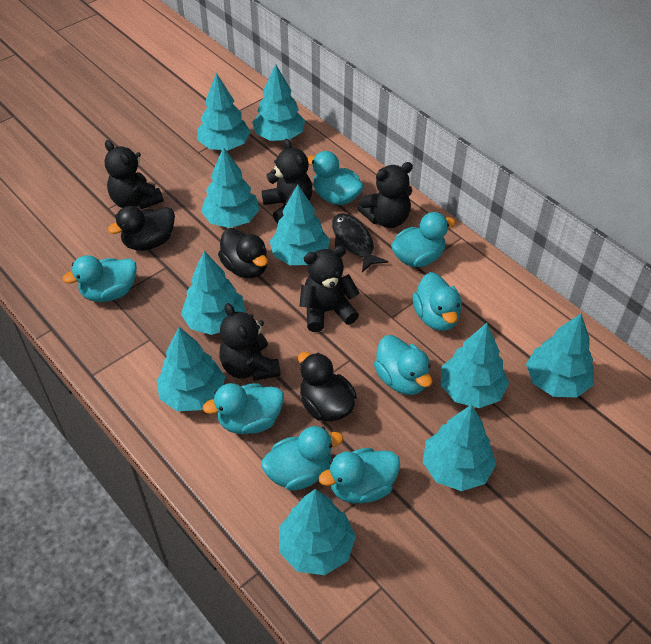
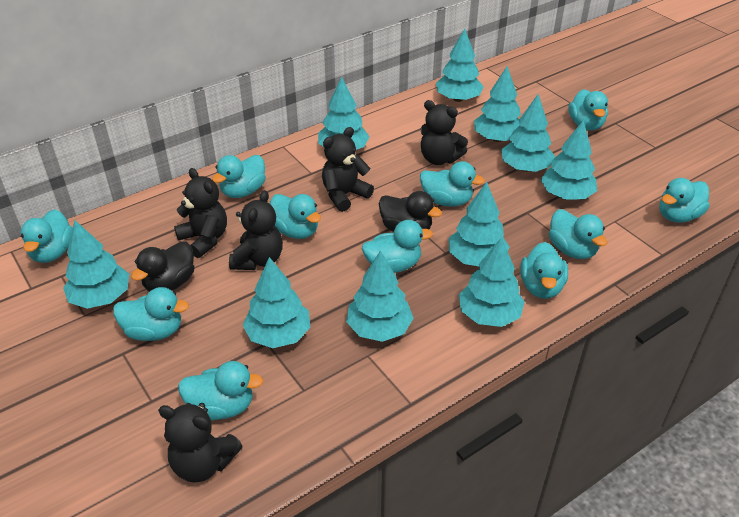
black duck: 3 -> 2
black fish: 1 -> 0
turquoise duck: 8 -> 11

